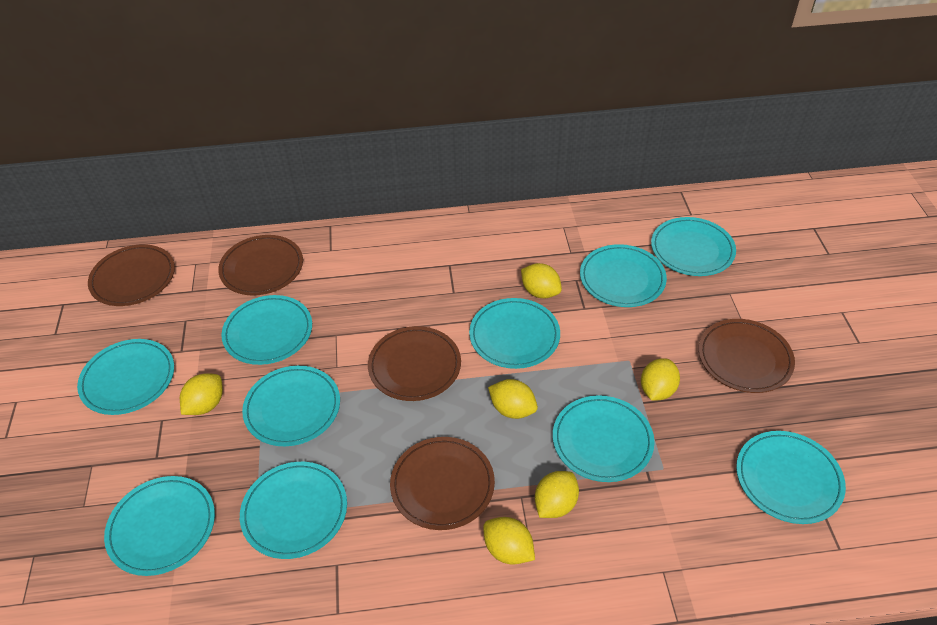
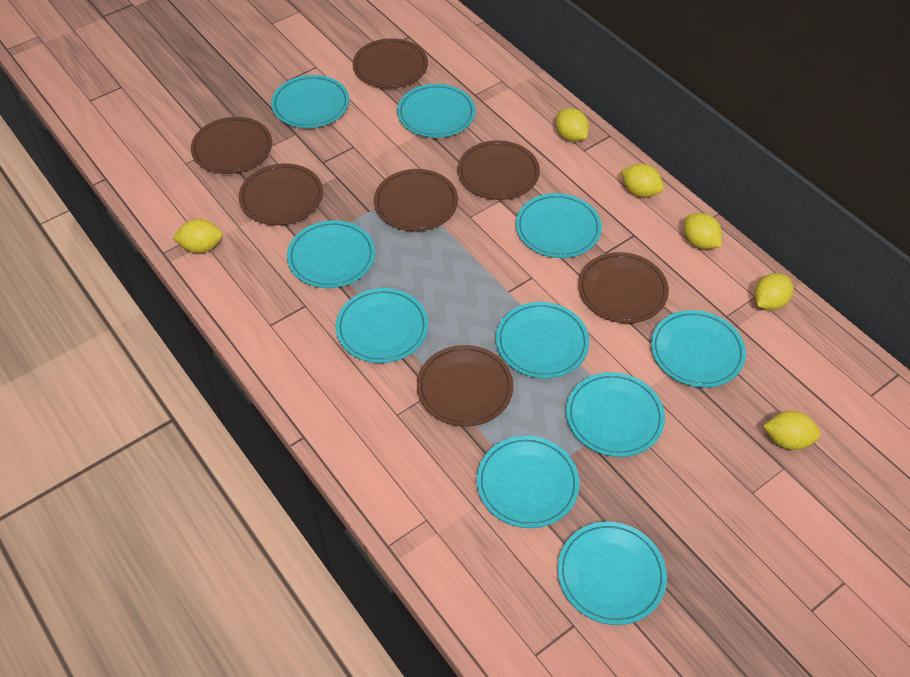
brown plate: 5 -> 7

